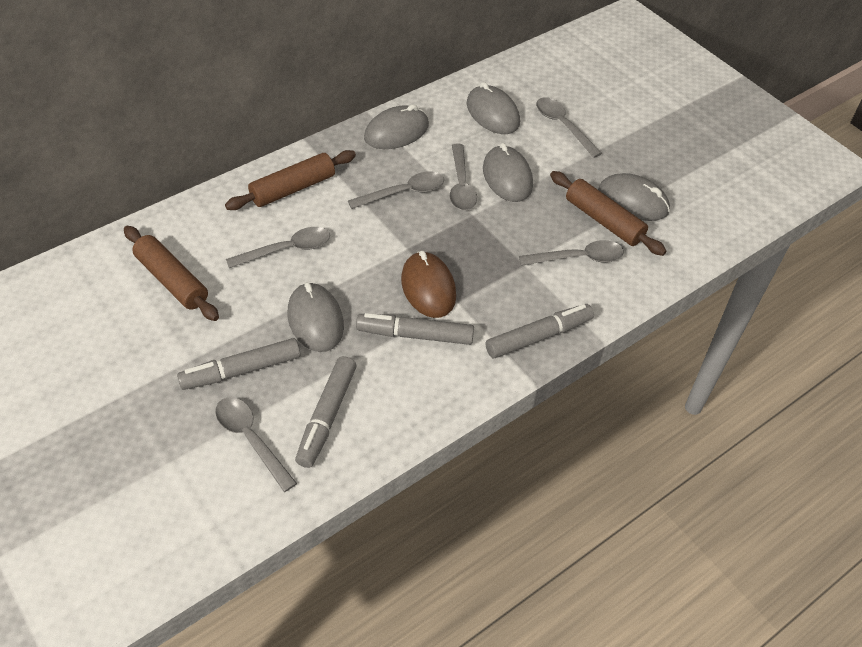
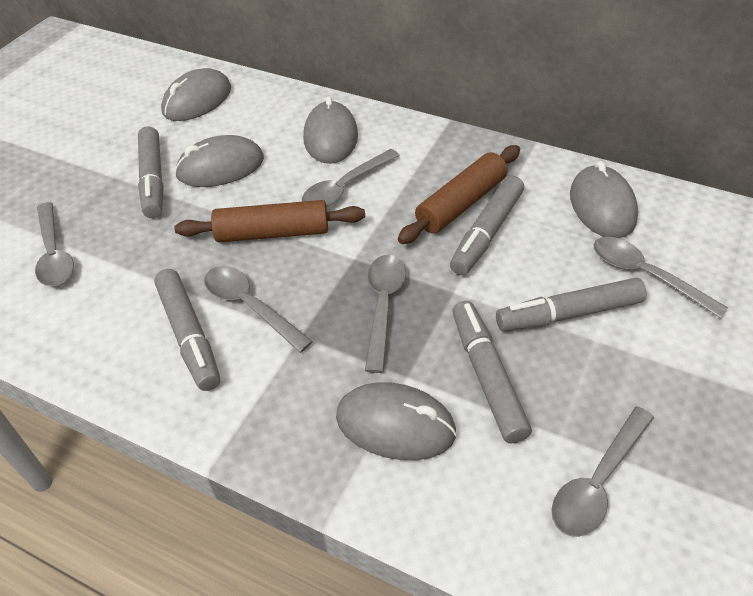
brown mouse: 1 -> 0
brown rolling pin: 3 -> 2
grey marker: 4 -> 5

